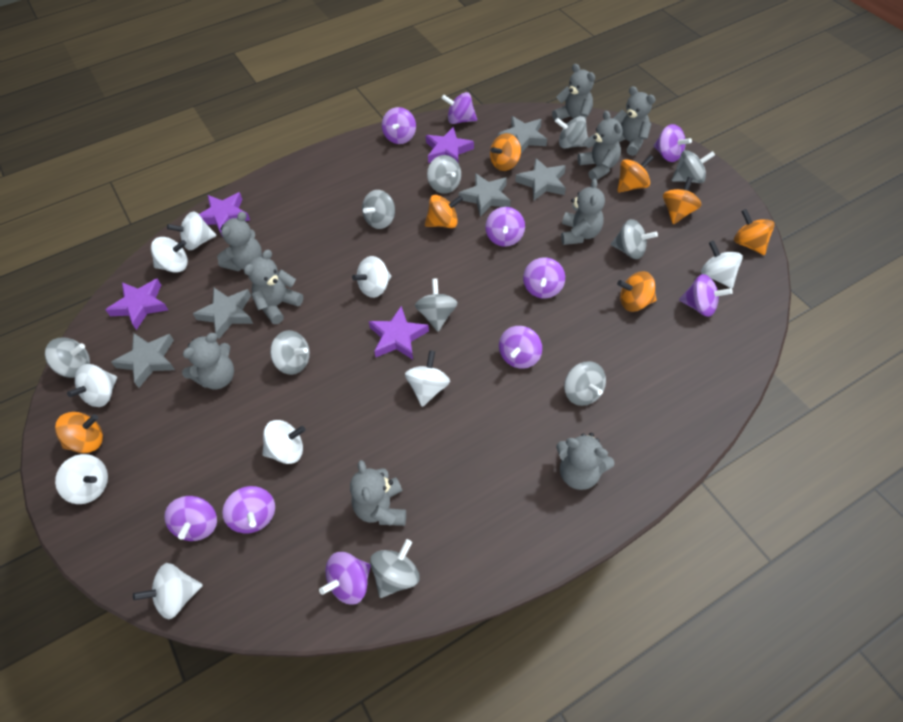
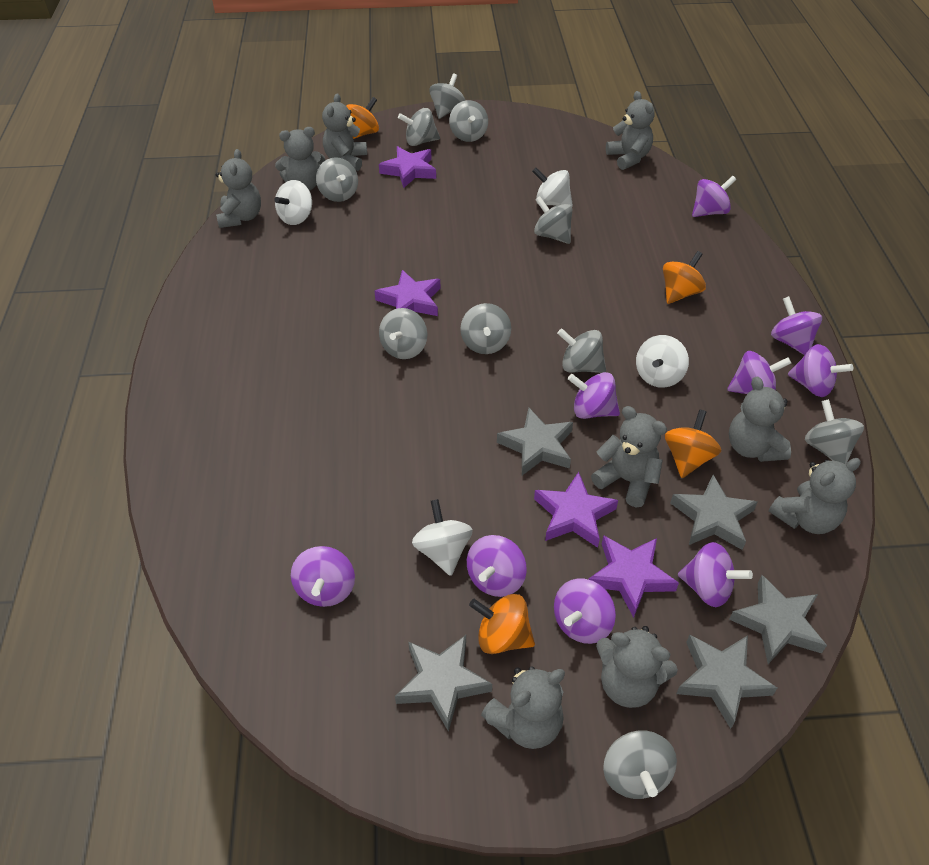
orange spinning top: 7 -> 4
purple spinning top: 10 -> 9
white spinning top: 9 -> 4

